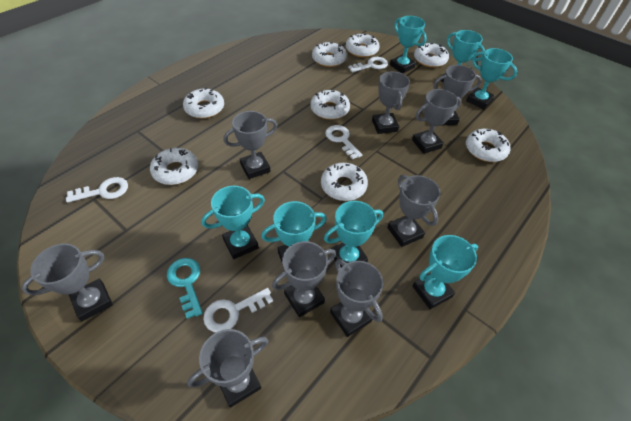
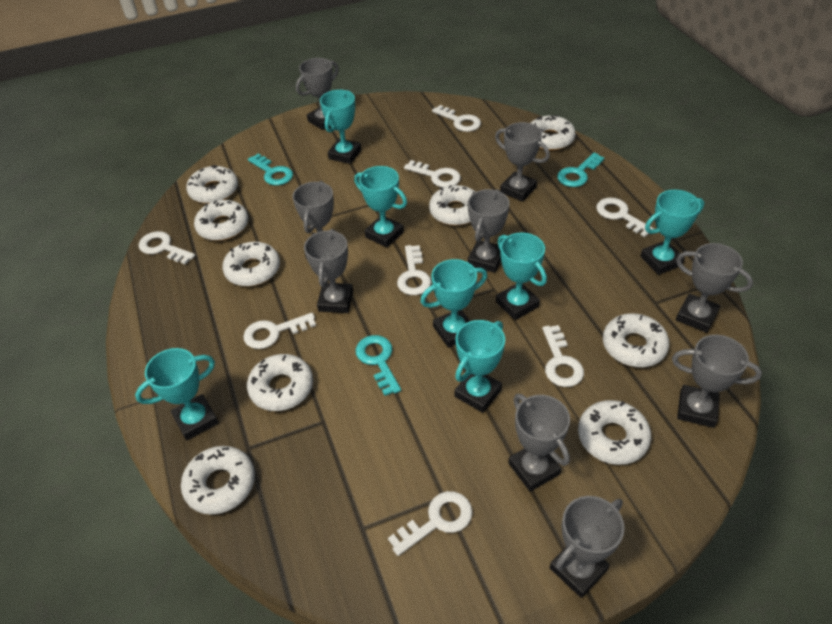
turquoise key: 1 -> 3
white donut: 8 -> 9
white key: 4 -> 8

